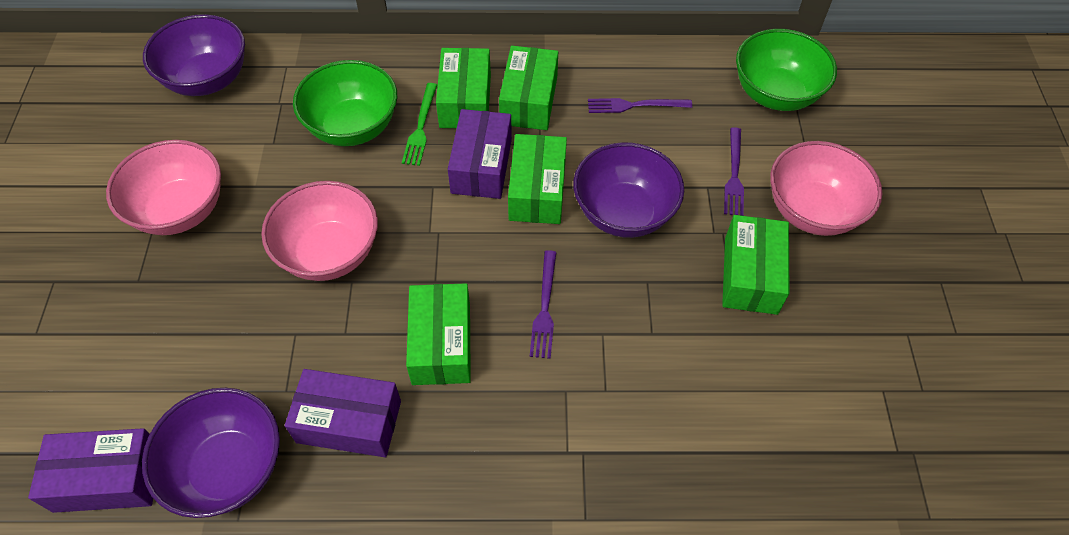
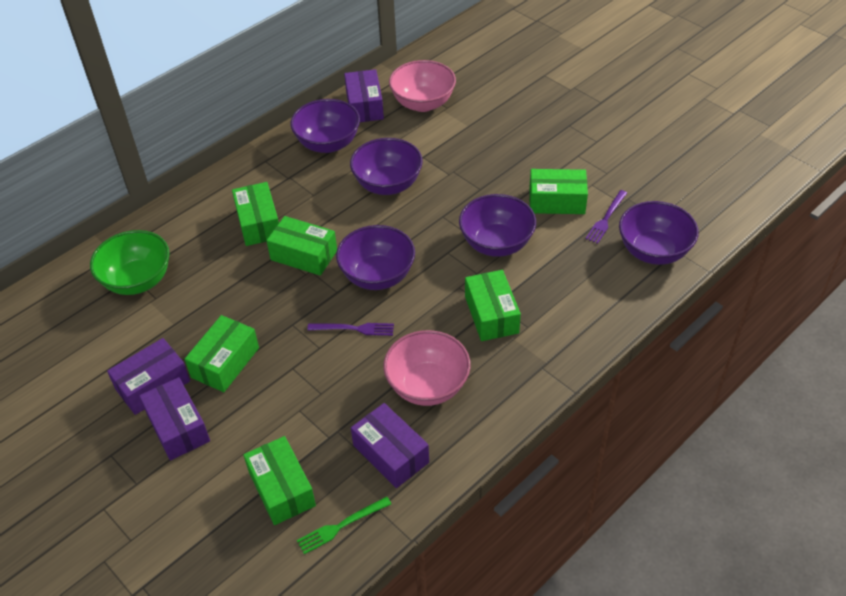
green bowl: 2 -> 1
green box: 5 -> 6
pink bowl: 3 -> 2
purple bowl: 3 -> 5
purple box: 3 -> 4
purple fork: 3 -> 2

